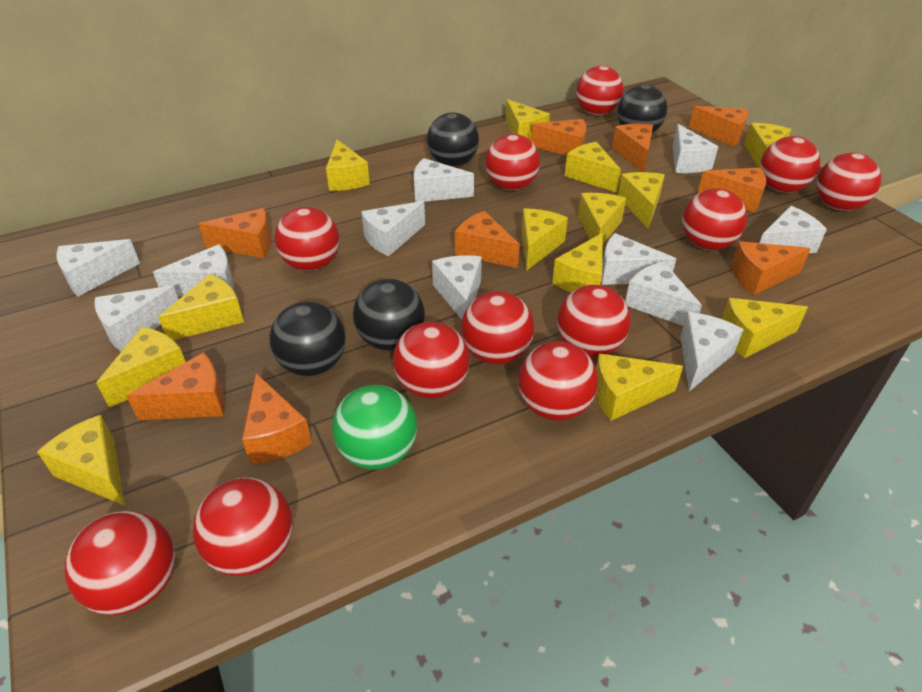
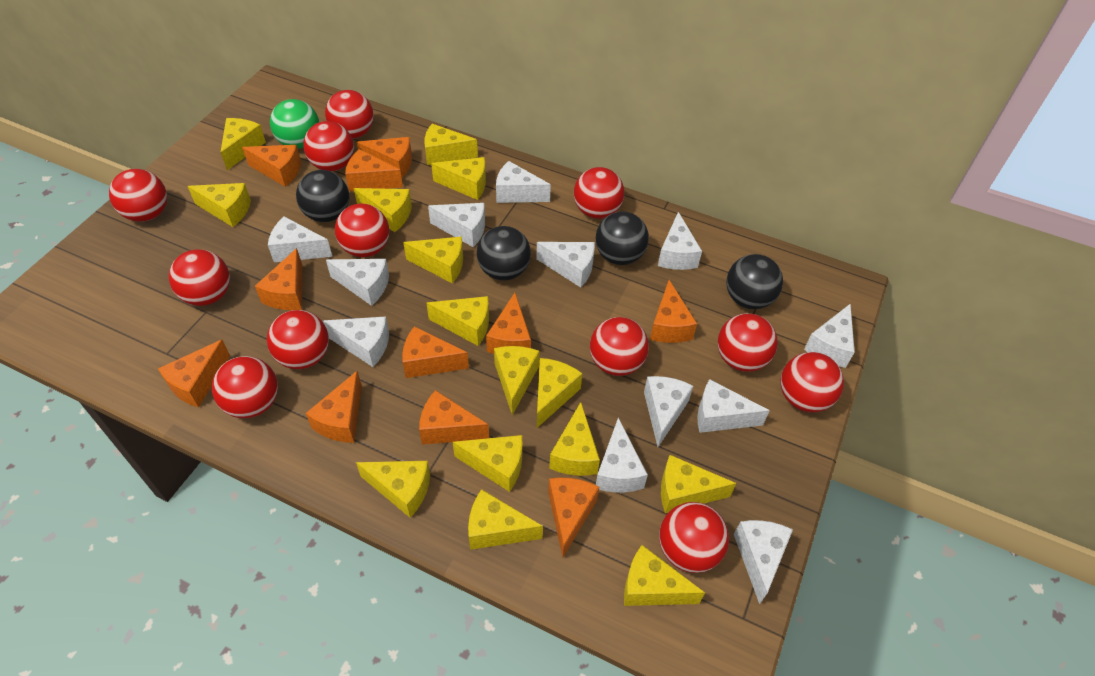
orange cheese: 9 -> 11
white cheese: 11 -> 12
yellow cheese: 13 -> 15

